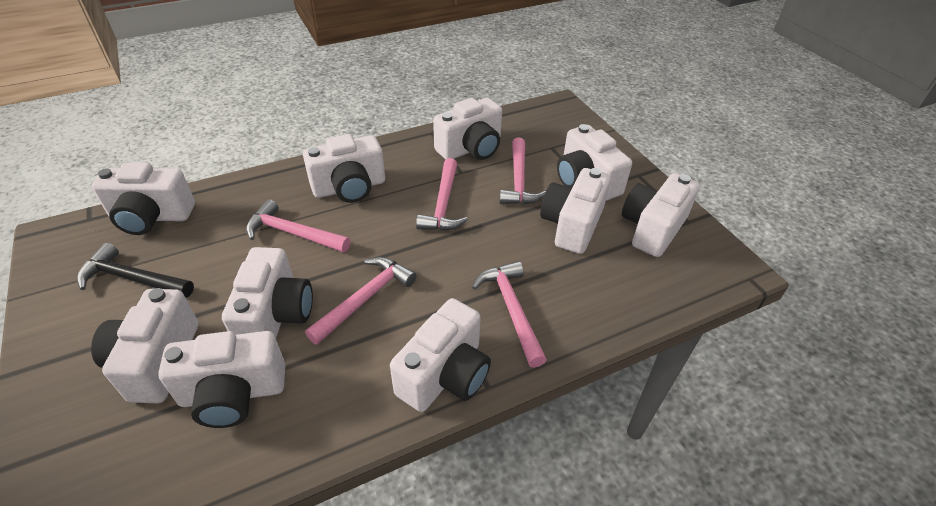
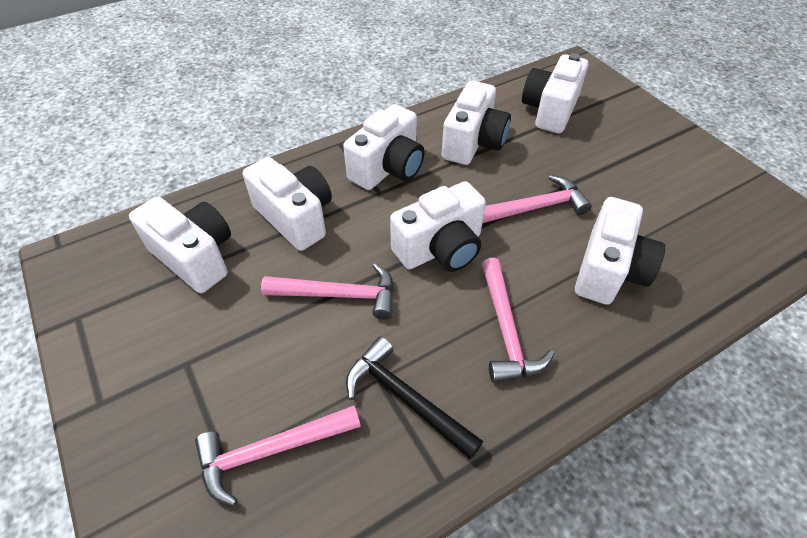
pink hammer: 5 -> 4
white camera: 10 -> 7

